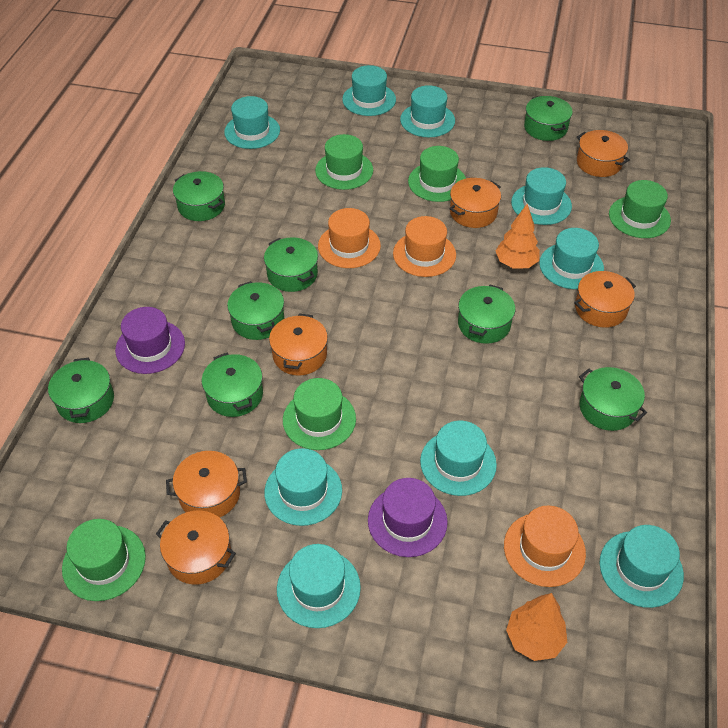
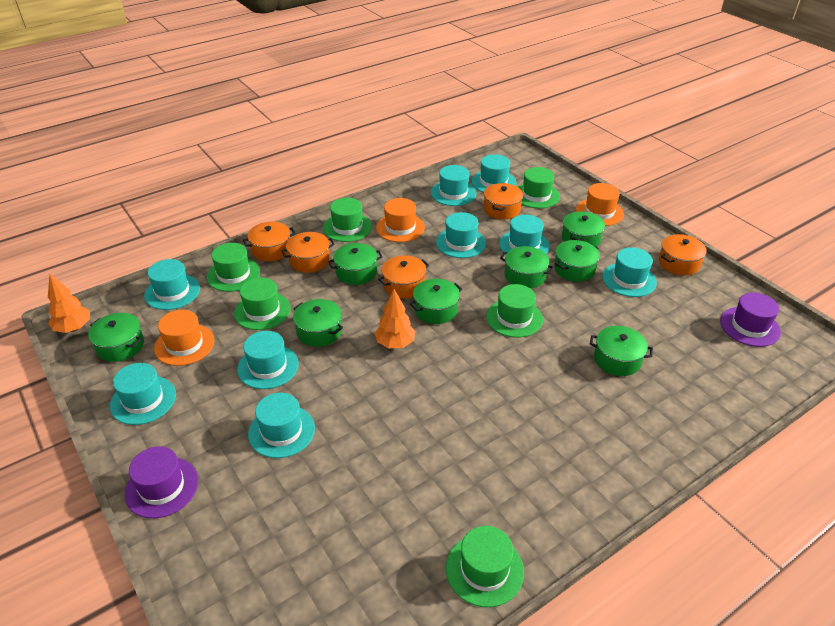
green hat: 5 -> 6
orange pot: 6 -> 5

